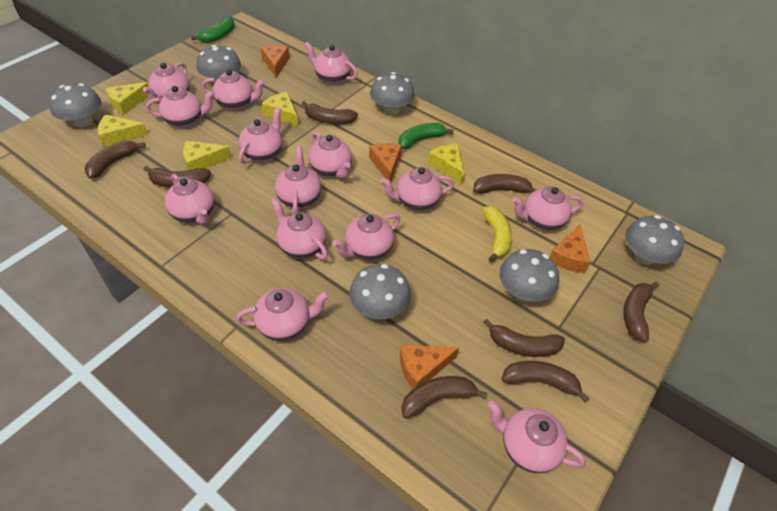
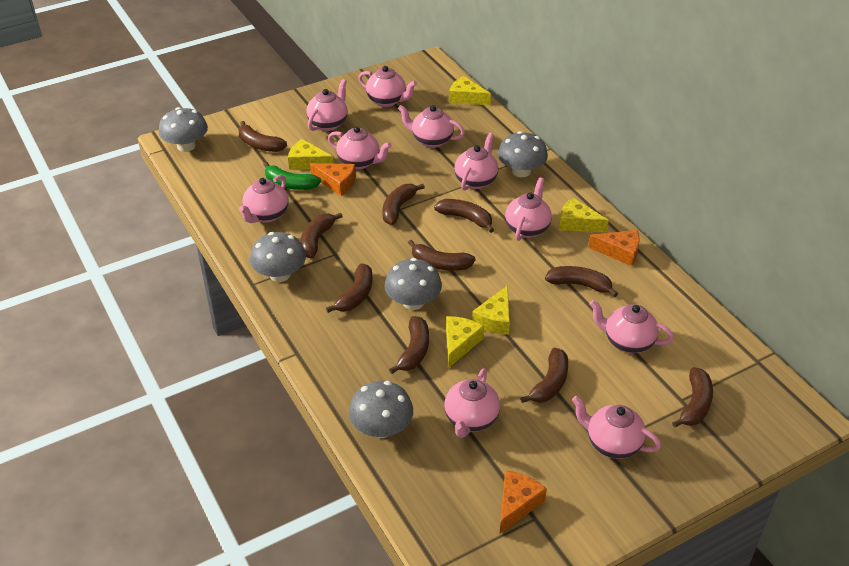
brown banana: 8 -> 10
green banana: 2 -> 1
grey mushroom: 6 -> 5
orange cheese: 4 -> 3
pink teapot: 14 -> 10
yellow banana: 1 -> 0

